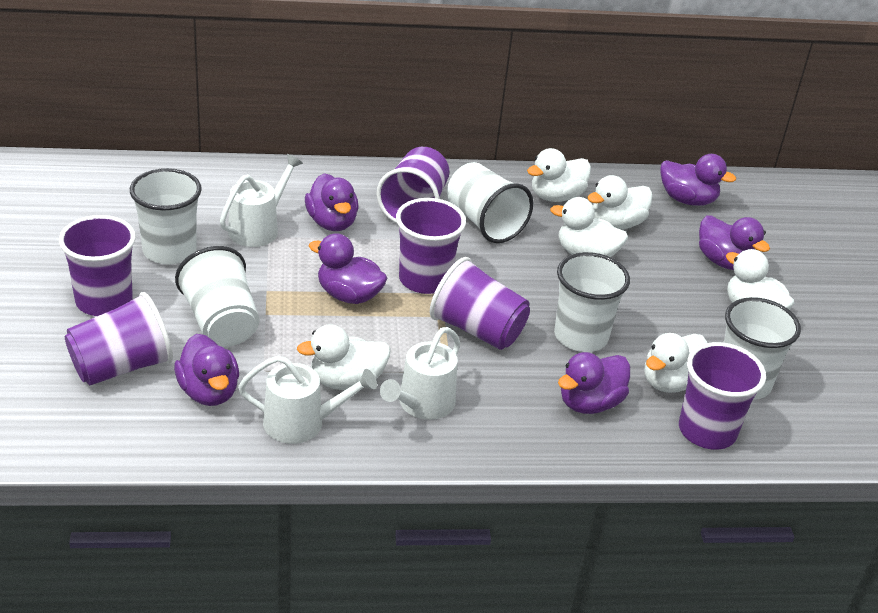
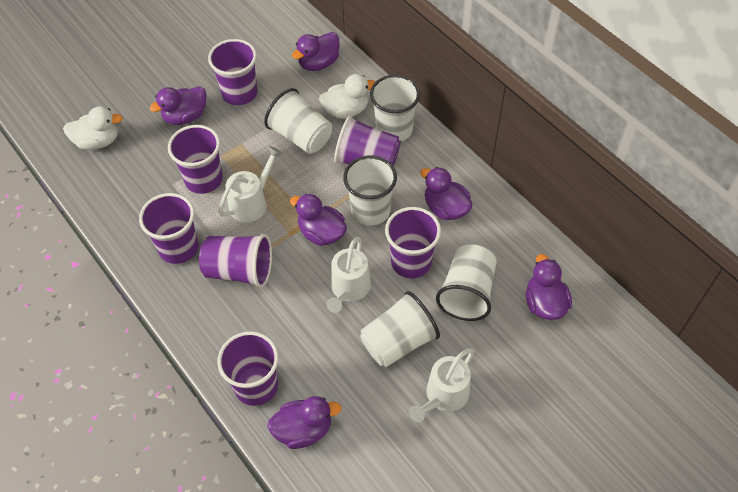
purple cup: 6 -> 7
white duck: 6 -> 2

